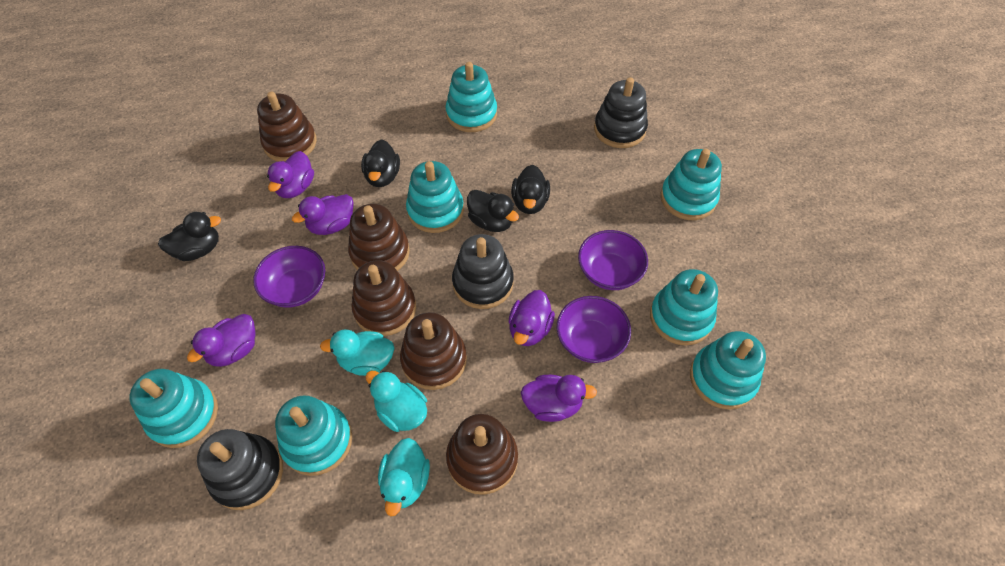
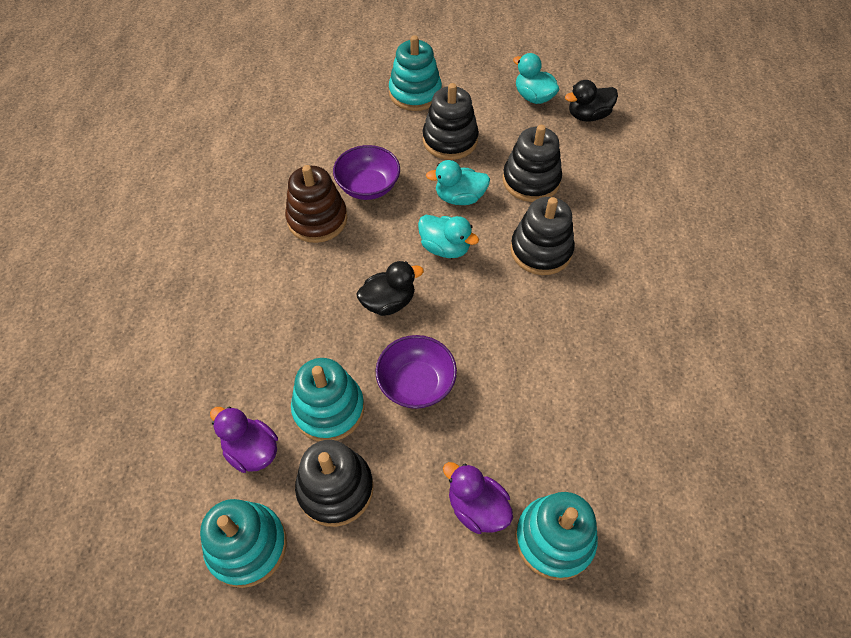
black duck: 4 -> 2
black stacking toy: 3 -> 4
brown stacking toy: 5 -> 1
purple bowl: 3 -> 2
purple duck: 5 -> 2
turquoise stacking toy: 7 -> 4

